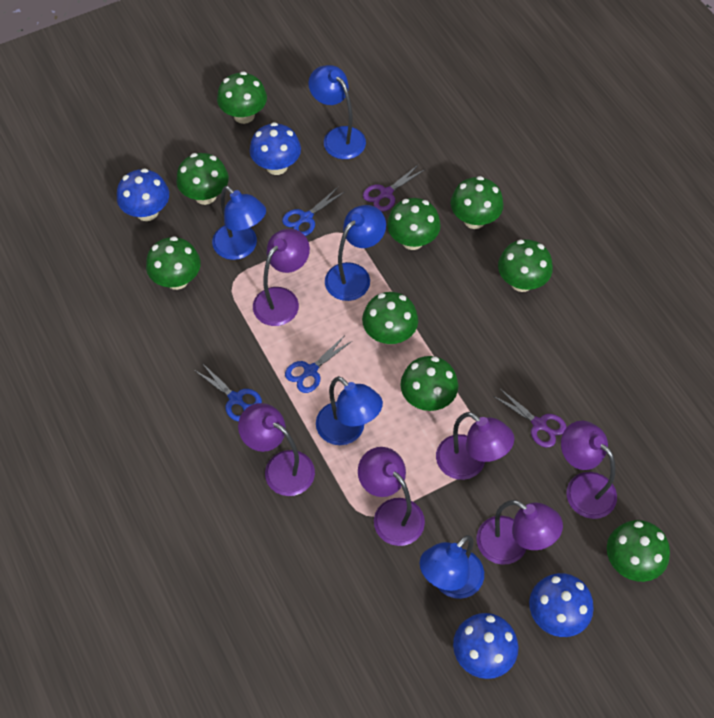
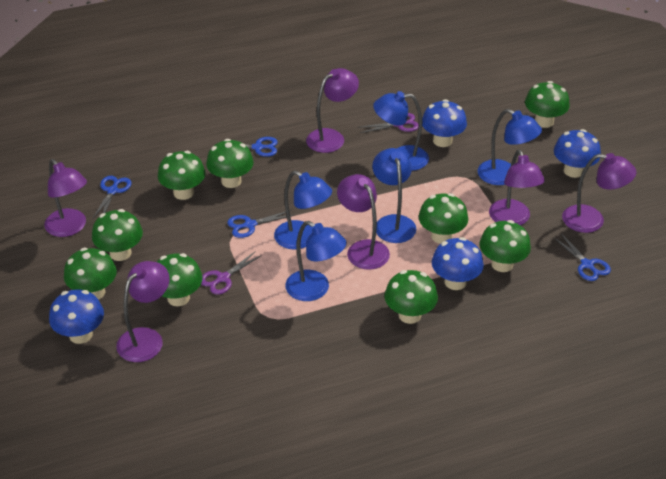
blue scissors: 3 -> 4

